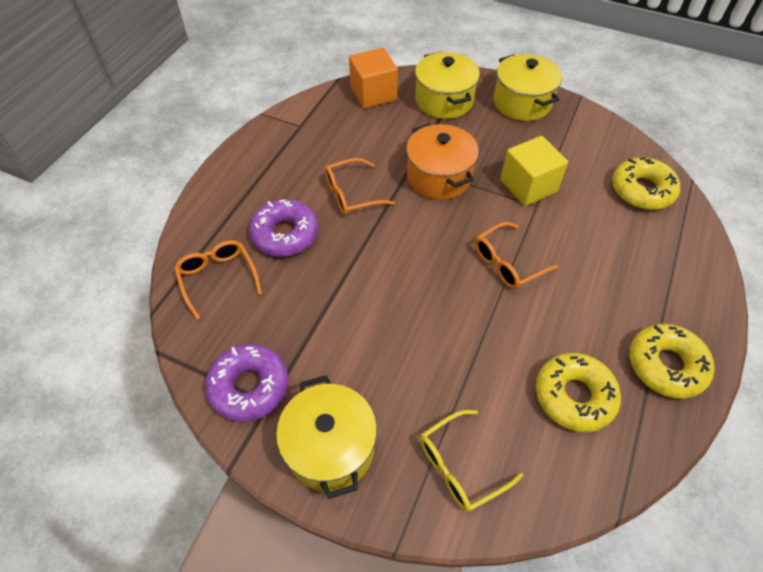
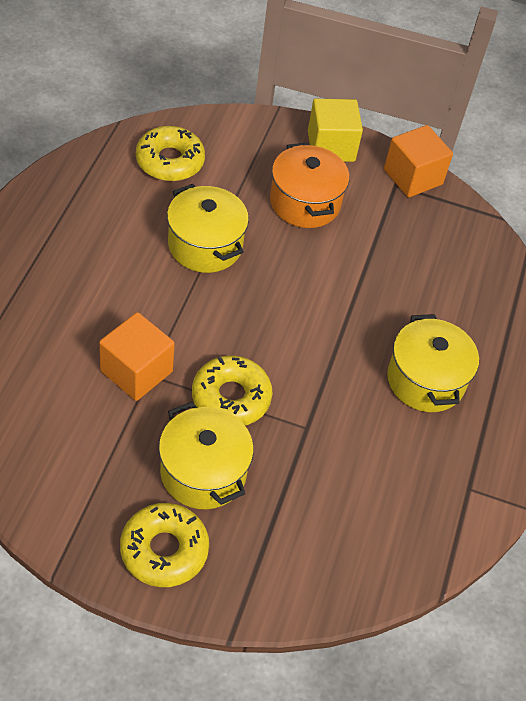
orange cube: 1 -> 2
orange glasses: 3 -> 0
purple donut: 2 -> 0
yellow glasses: 1 -> 0

